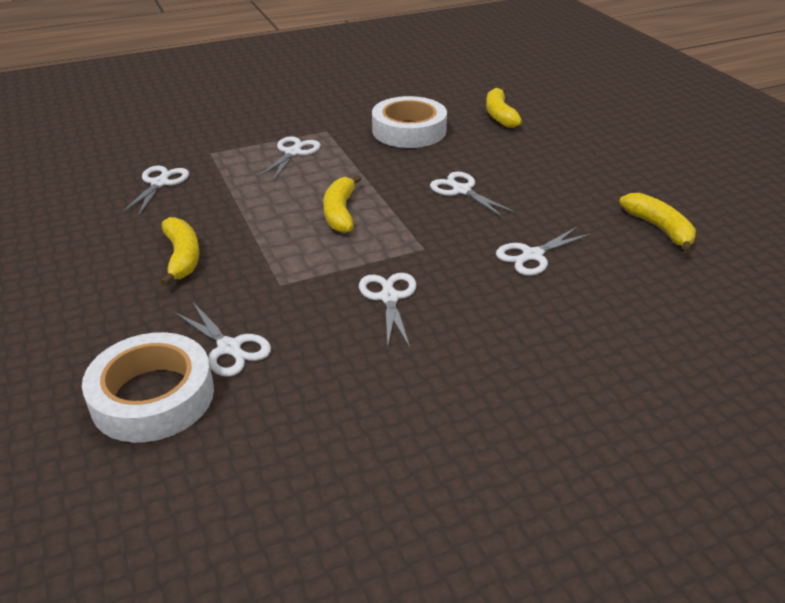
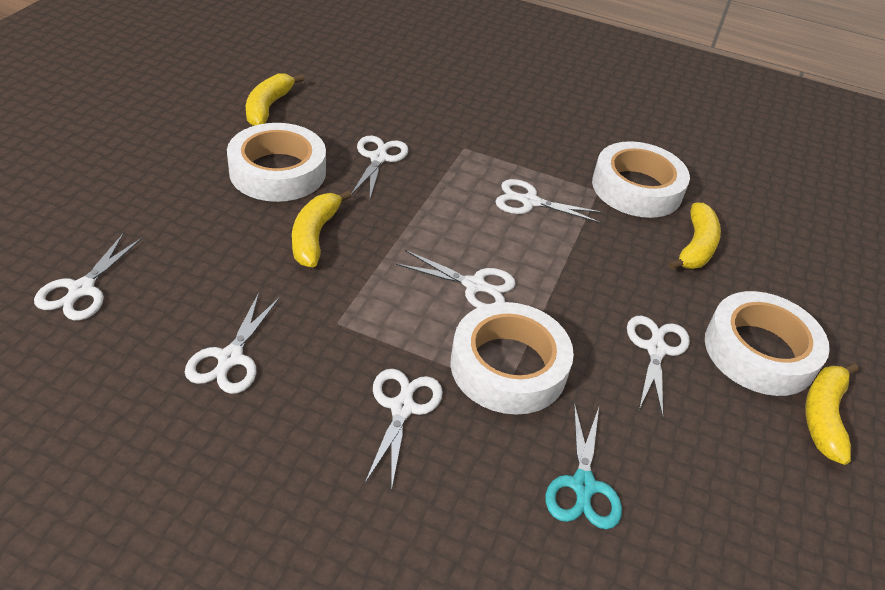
turquoise scissors: 0 -> 1
white scissors: 6 -> 7
white tape: 2 -> 4

